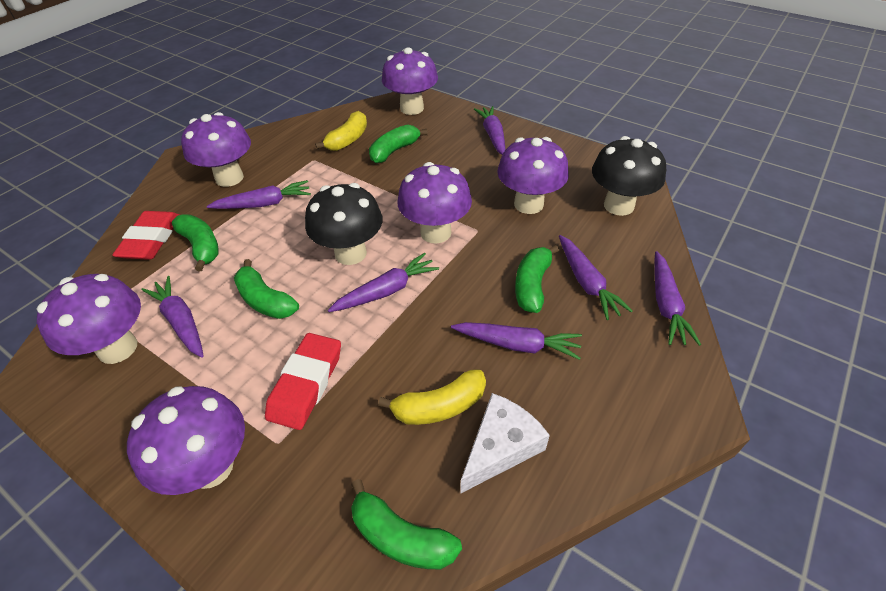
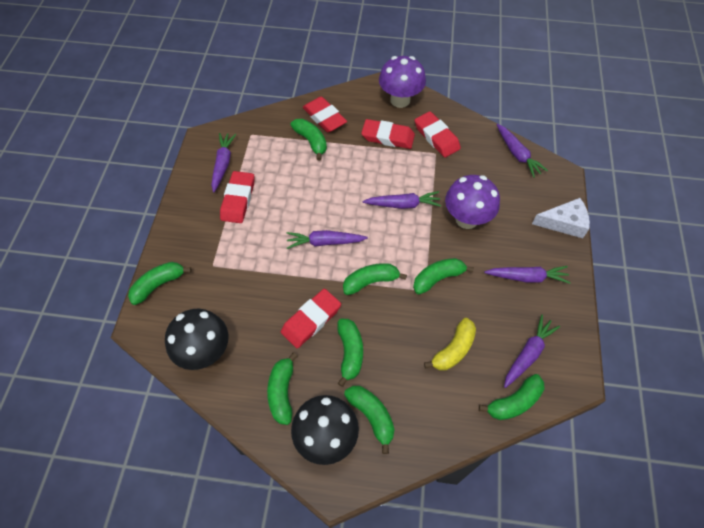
green banana: 5 -> 8
purple carrot: 7 -> 6
purple mushroom: 6 -> 2
red eraser: 2 -> 5
yellow banana: 2 -> 1

